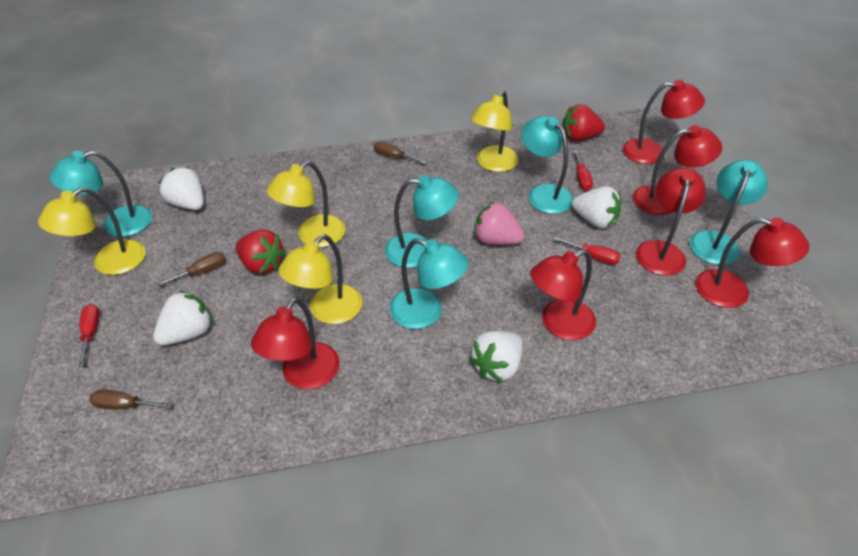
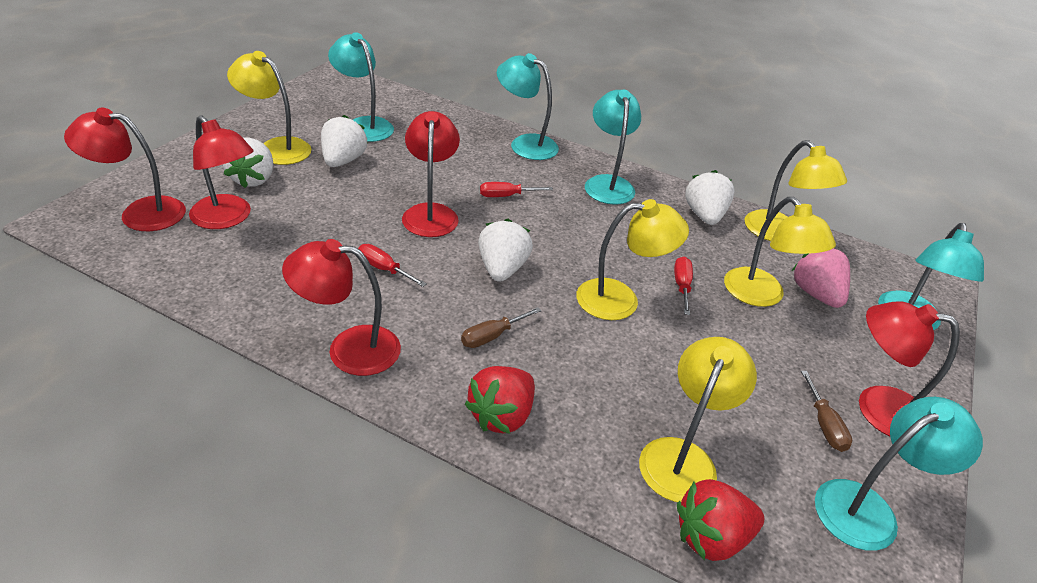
brown screwdriver: 3 -> 2
red lamp: 6 -> 5
yellow lamp: 4 -> 5

